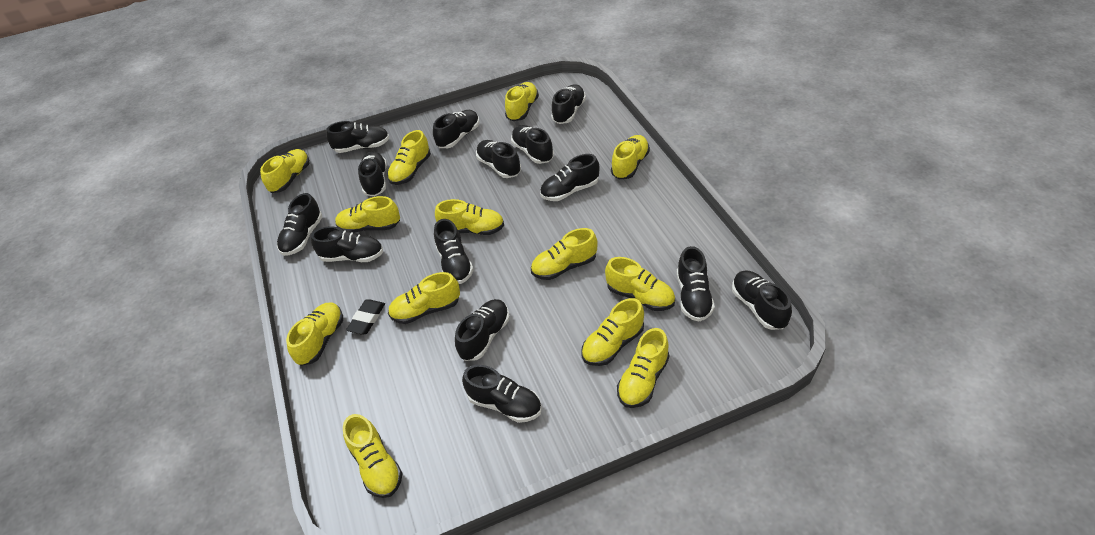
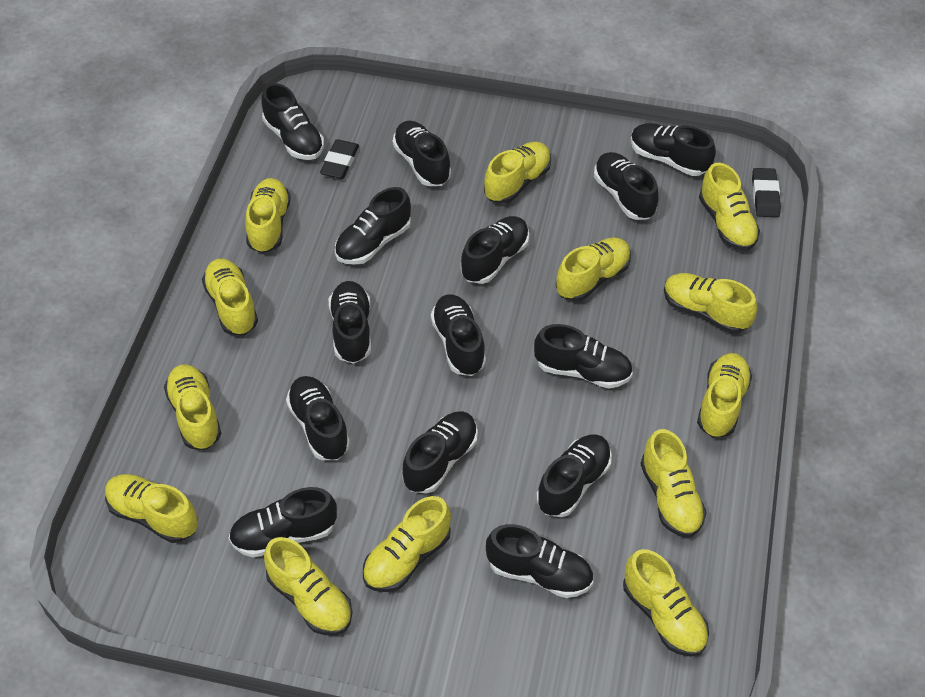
black eraser: 1 -> 2

